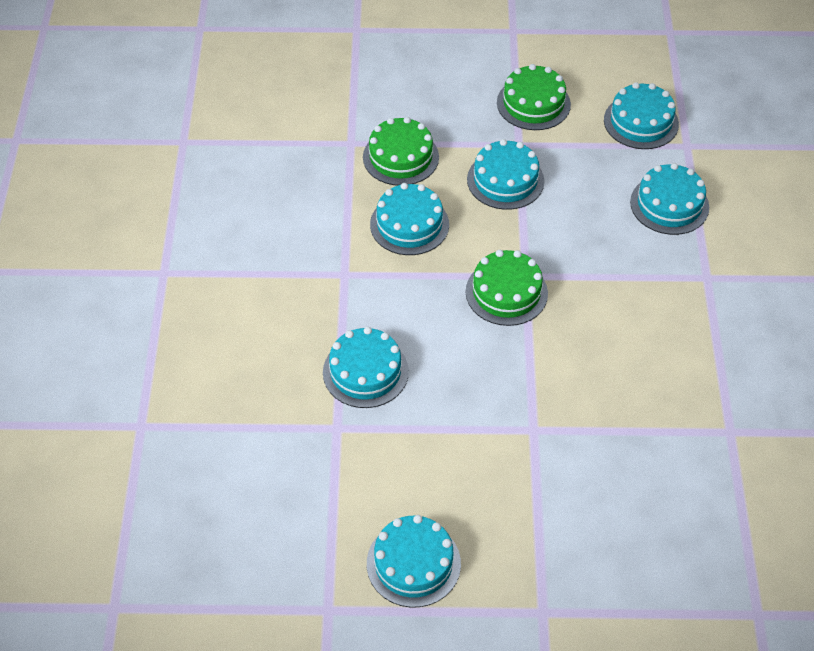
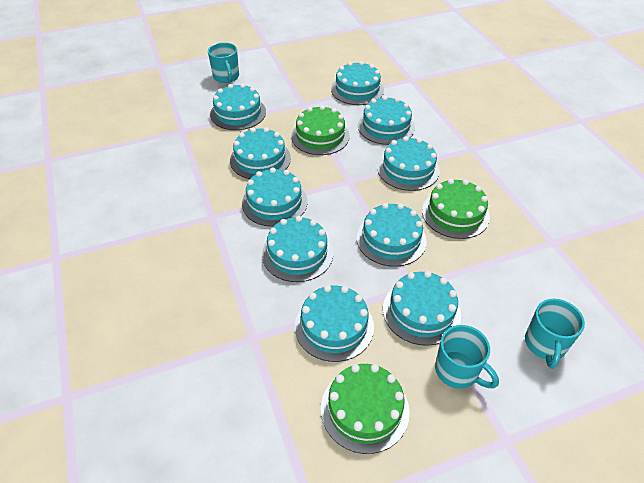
turquoise cake: 6 -> 10
turquoise mug: 0 -> 3

